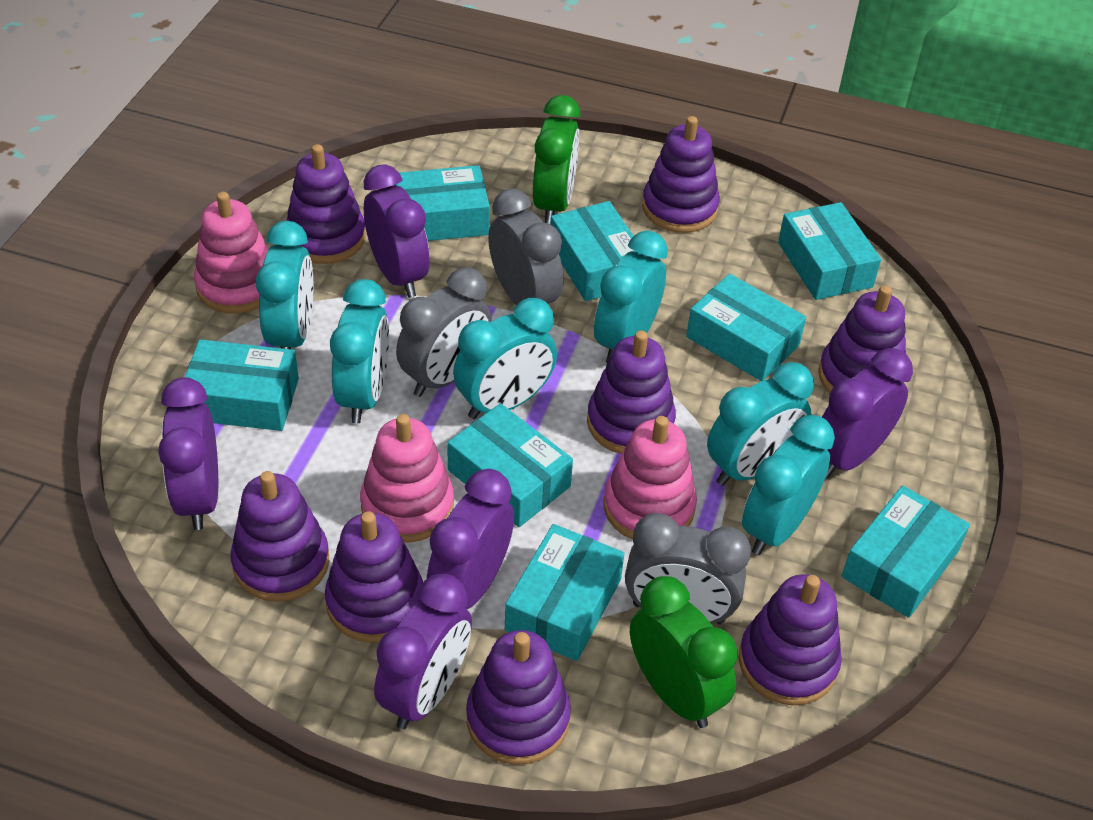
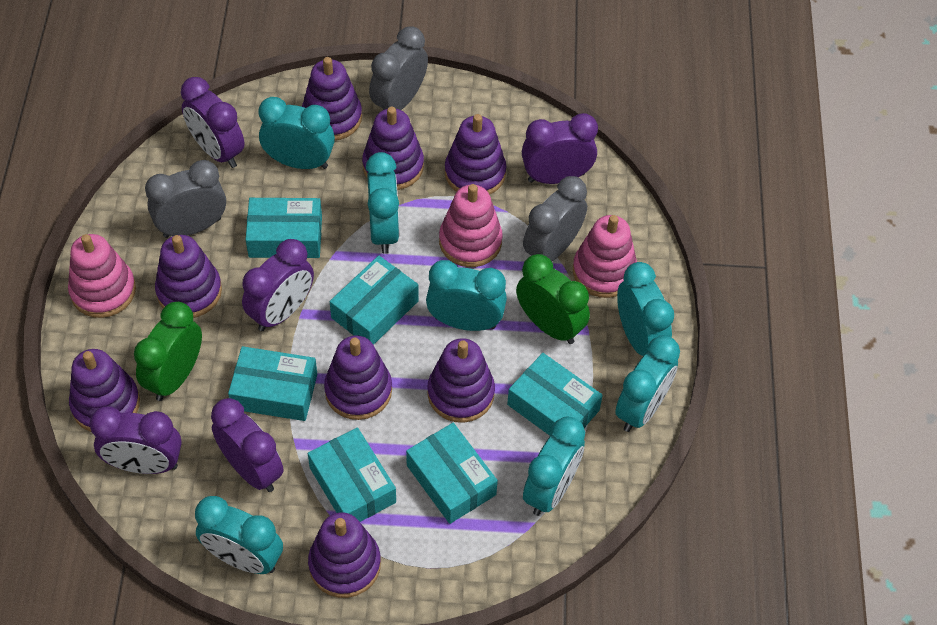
turquoise box: 8 -> 6
turquoise clock: 6 -> 7

